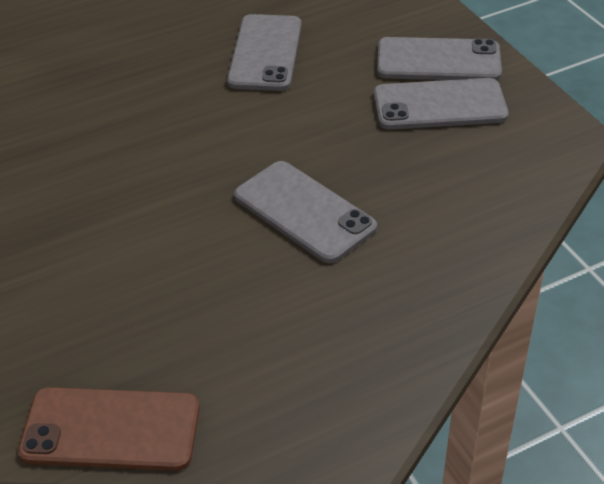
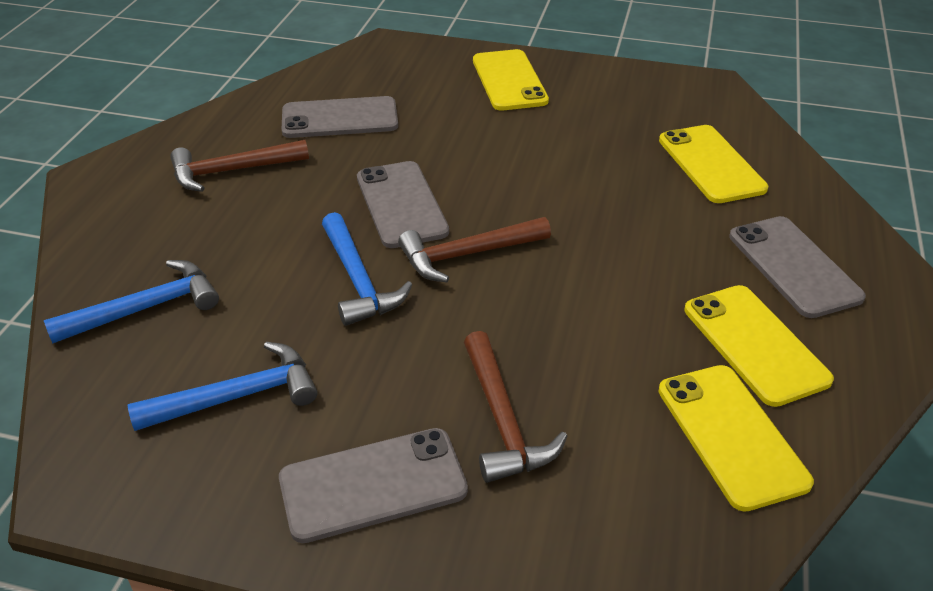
blue hammer: 0 -> 3
brown hammer: 0 -> 3
brown phone: 1 -> 0
yellow phone: 0 -> 4

